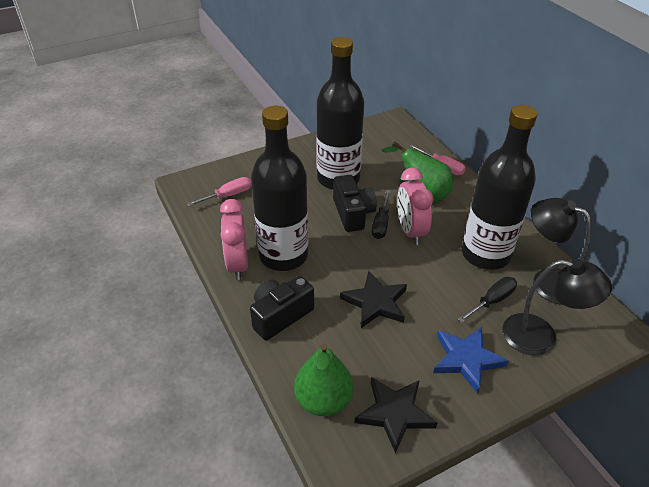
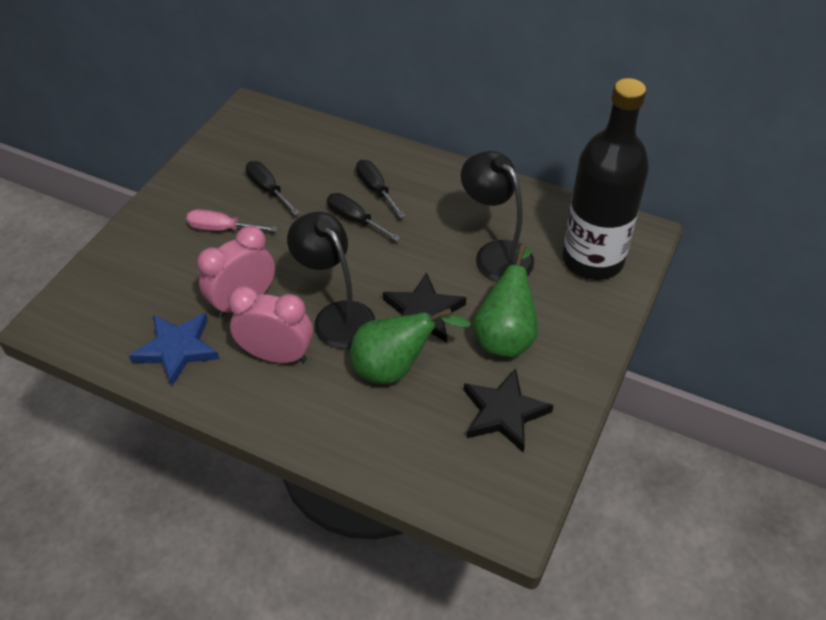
black bottle: 3 -> 1
black camera: 2 -> 0
black screwdriver: 2 -> 3
pink screwdriver: 2 -> 1

